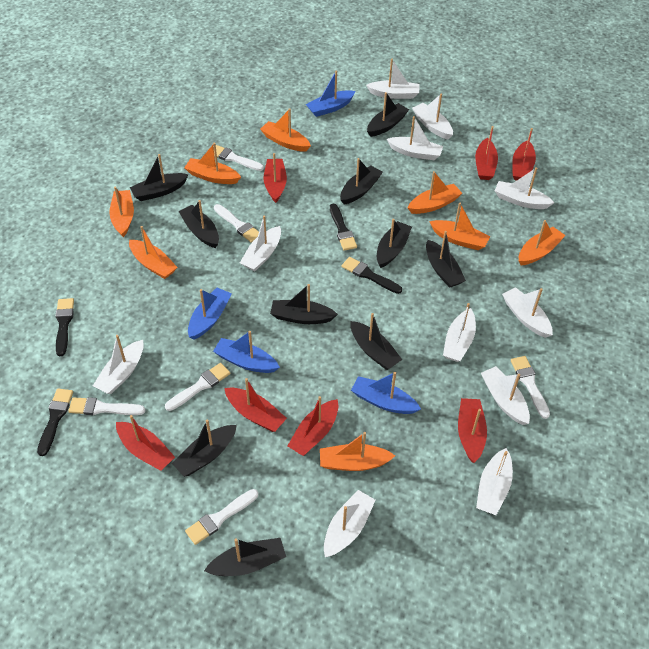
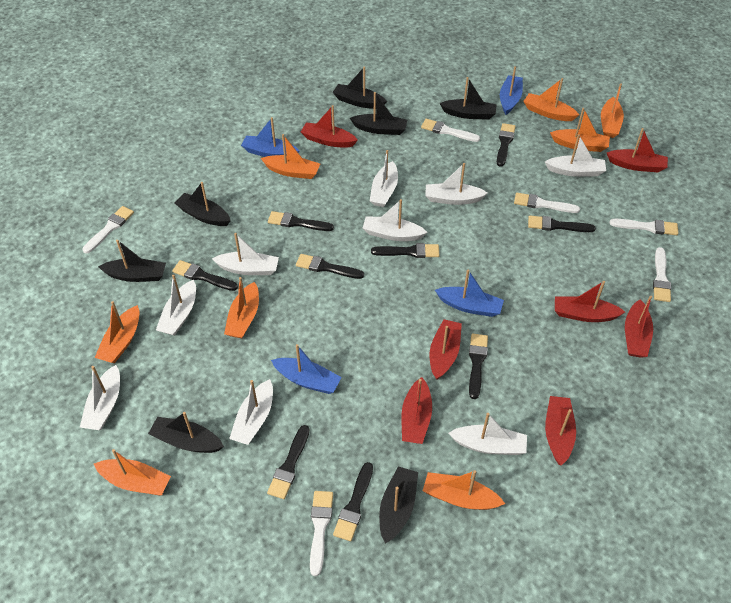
black boat: 10 -> 7
black brush: 4 -> 9
white boat: 11 -> 9

